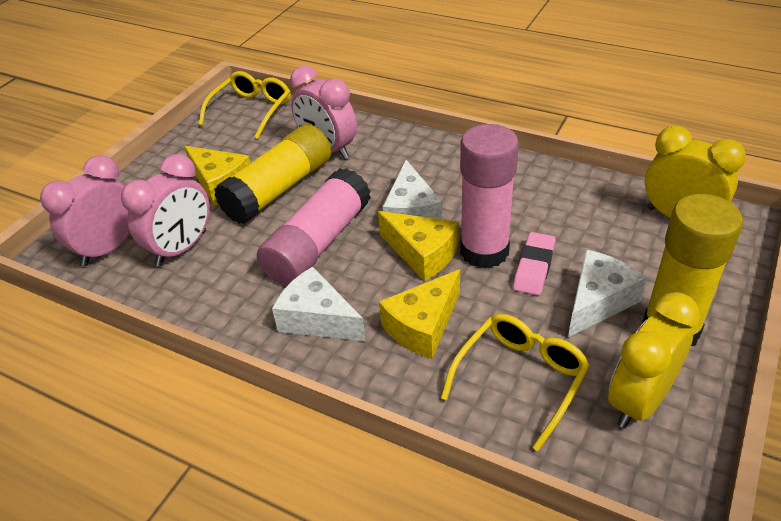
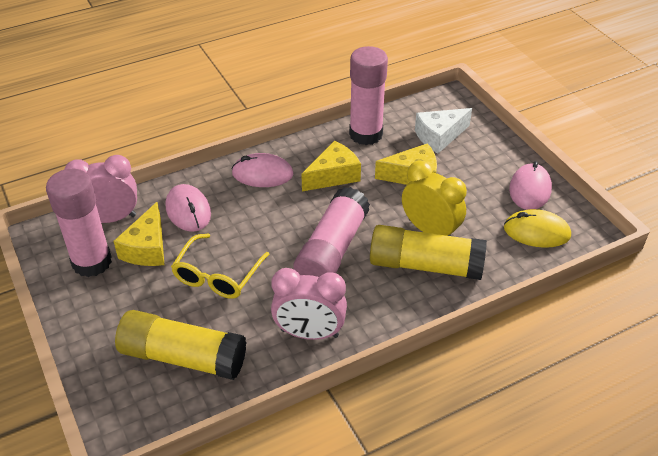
pink clock: 3 -> 2
pink eraser: 1 -> 0
pink glue stick: 2 -> 3
pink mouse: 0 -> 3
white cheese: 3 -> 1
yellow clock: 2 -> 1
yellow glasses: 2 -> 1
yellow mouse: 0 -> 1

